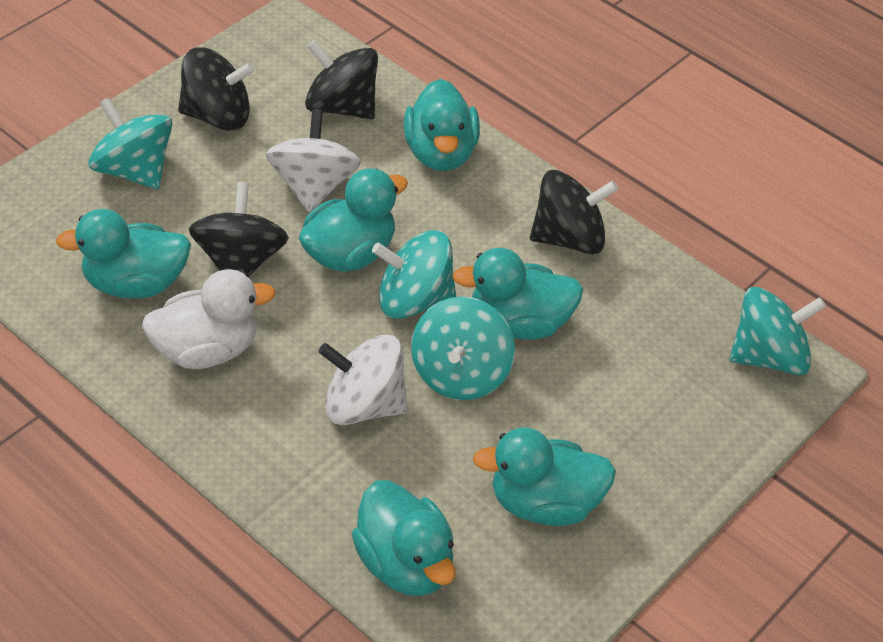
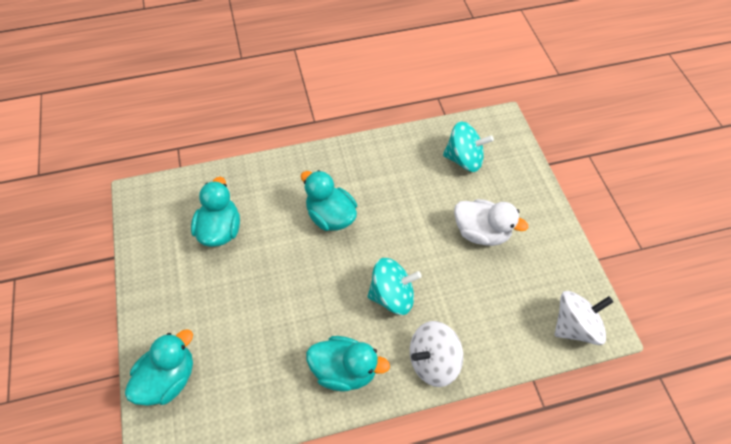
black spinning top: 4 -> 0
turquoise duck: 6 -> 4
turquoise spinning top: 4 -> 2

